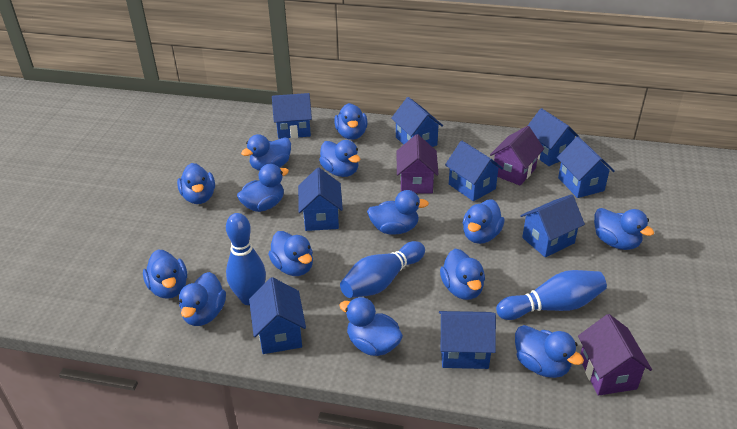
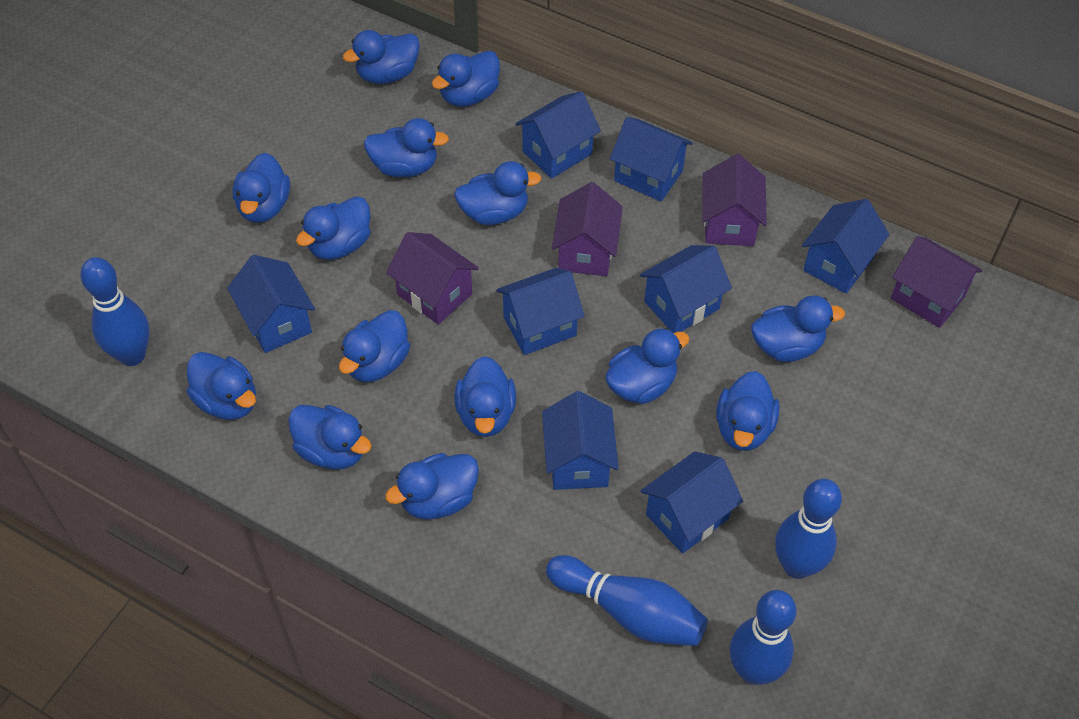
blue bowling pin: 3 -> 4
blue house: 9 -> 8
purple house: 3 -> 4

